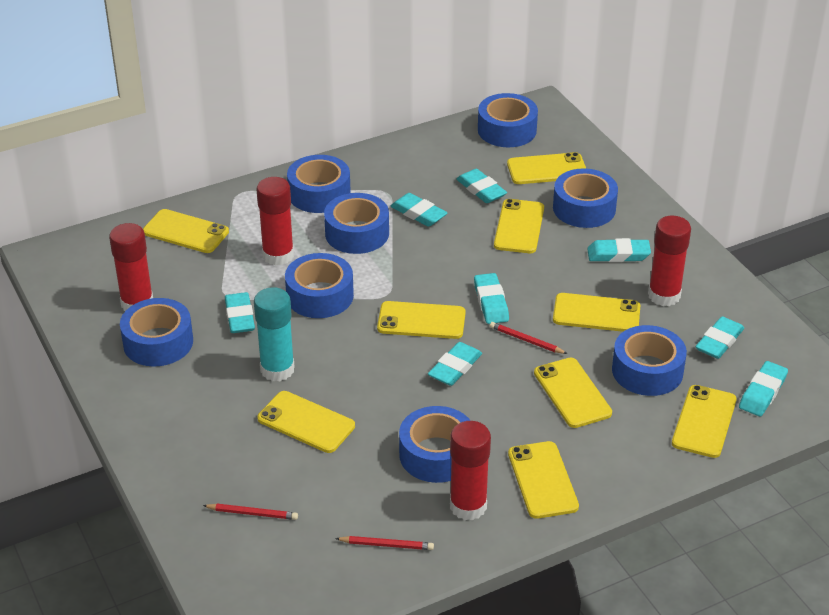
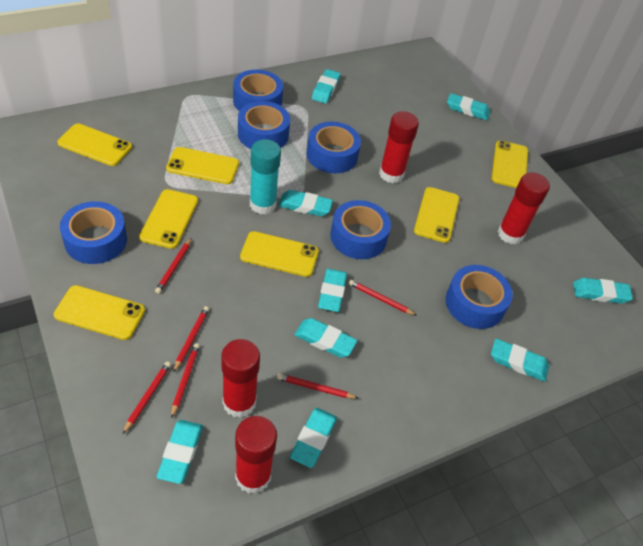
blue tape: 8 -> 6
red pencil: 3 -> 6
turquoise eraser: 8 -> 9
yellow phone: 9 -> 7

